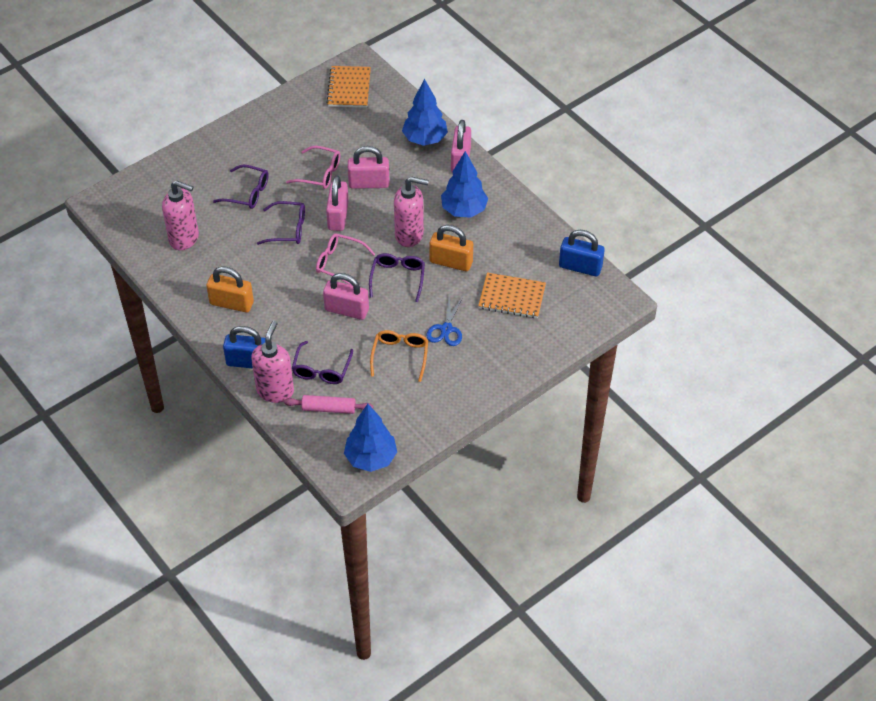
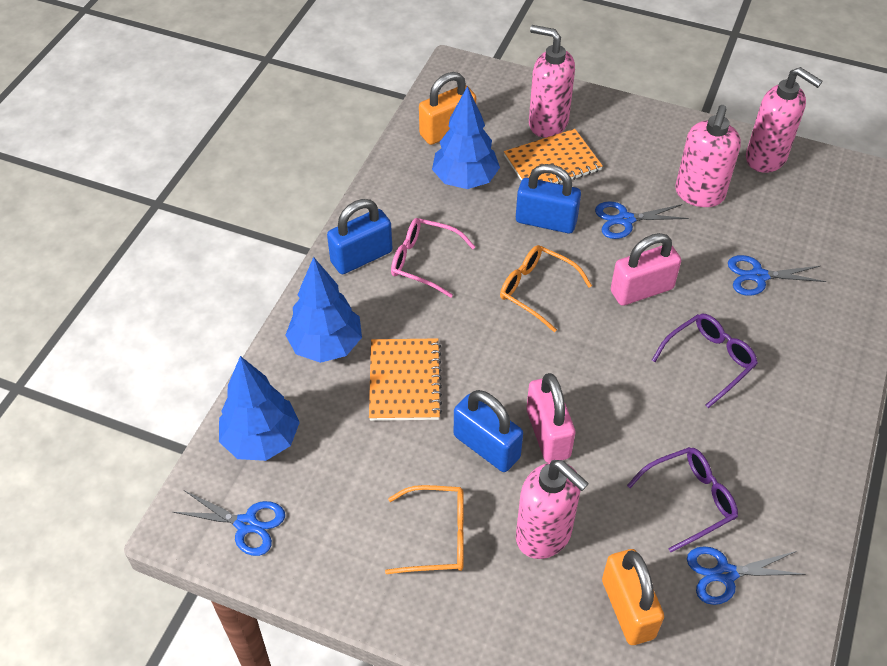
blue padlock: 2 -> 3
blue scissors: 1 -> 4
orange glasses: 1 -> 2
pink glasses: 2 -> 1
pink padlock: 4 -> 2
pink rolling pin: 1 -> 0
pink soap dispenser: 3 -> 4
purple glasses: 4 -> 2

